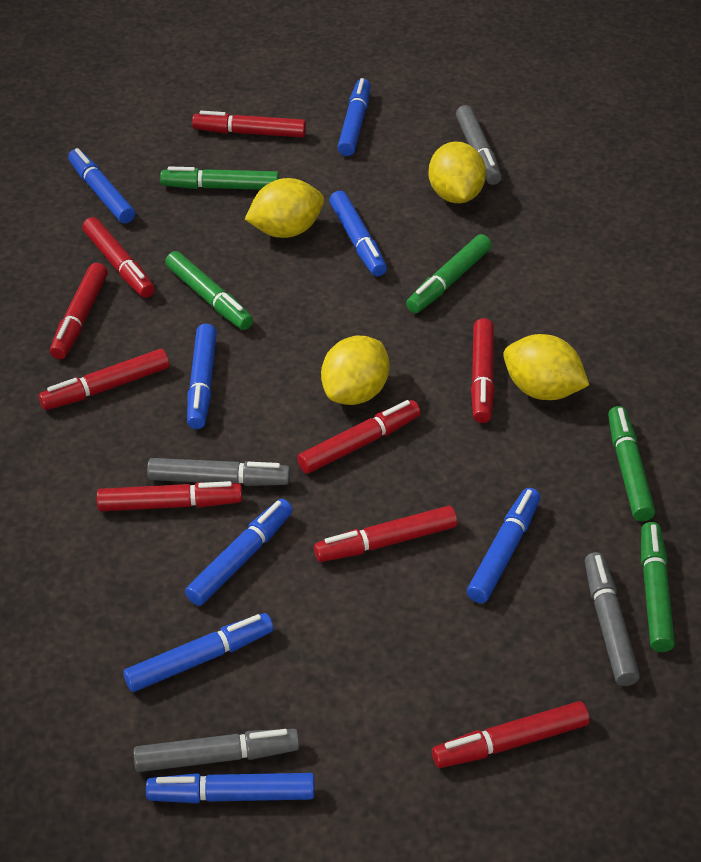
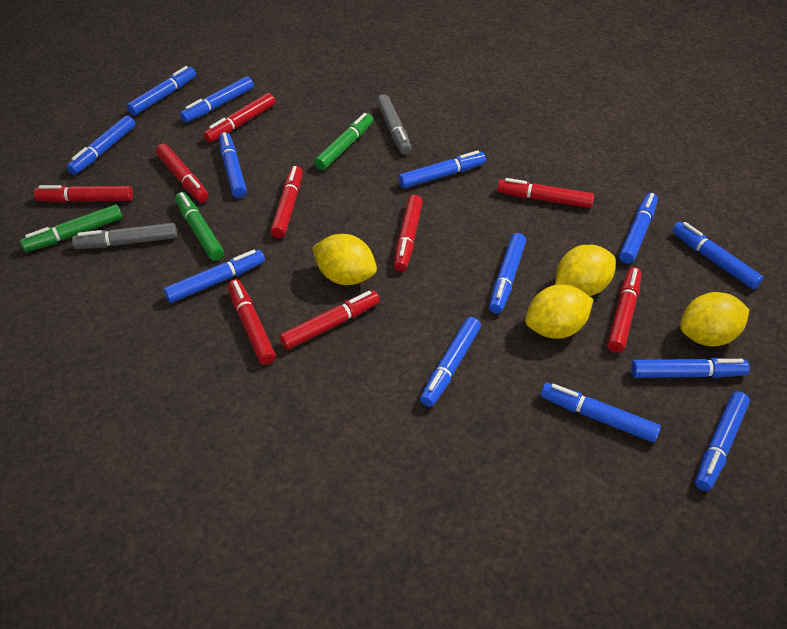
blue marker: 8 -> 13
green marker: 5 -> 3
grey marker: 4 -> 2

